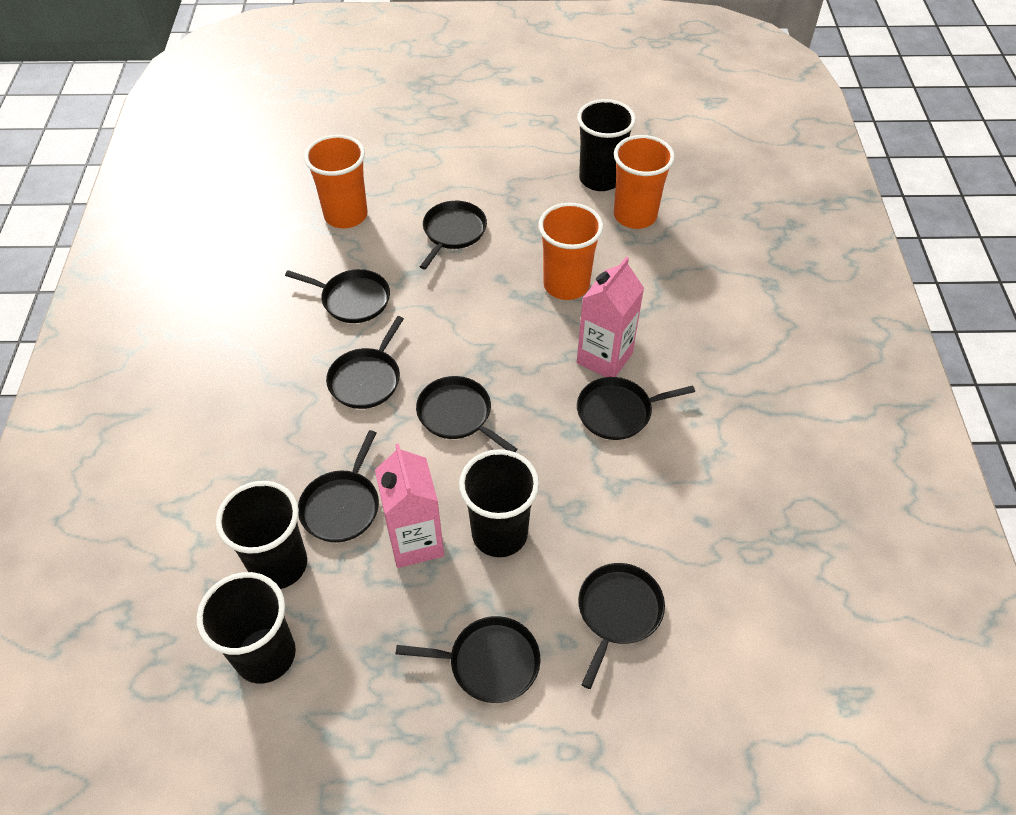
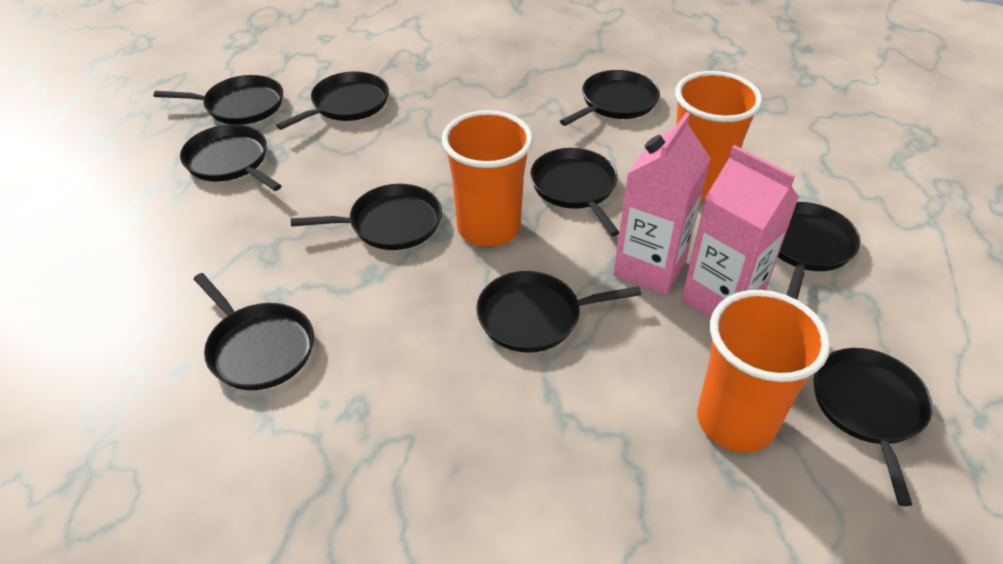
black cup: 4 -> 0
black pan: 8 -> 10

